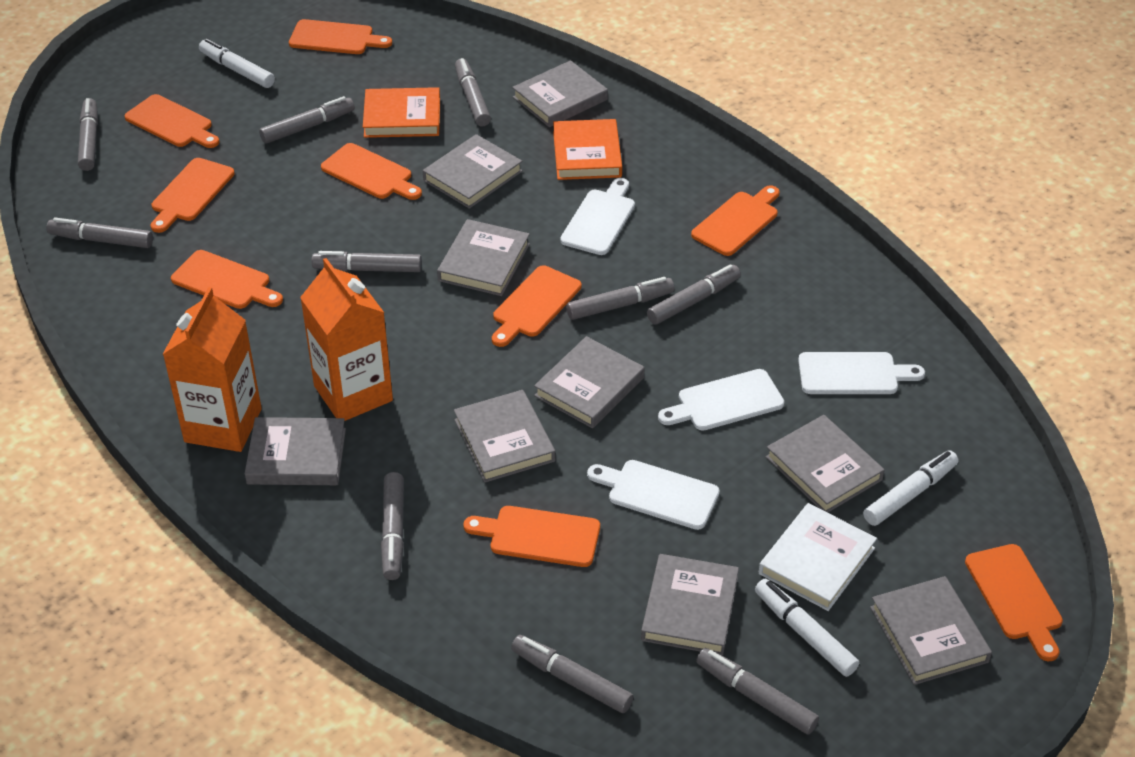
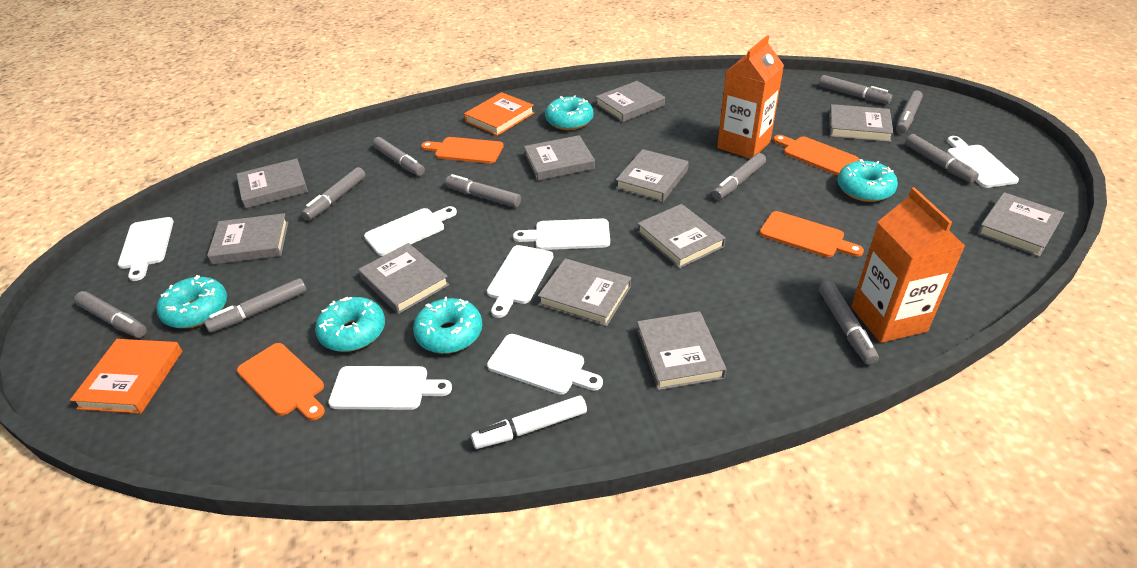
grey book: 9 -> 11
orange cutting board: 9 -> 4
turquoise donut: 0 -> 5
white book: 1 -> 0
white cutting board: 4 -> 7
white marker: 3 -> 1

